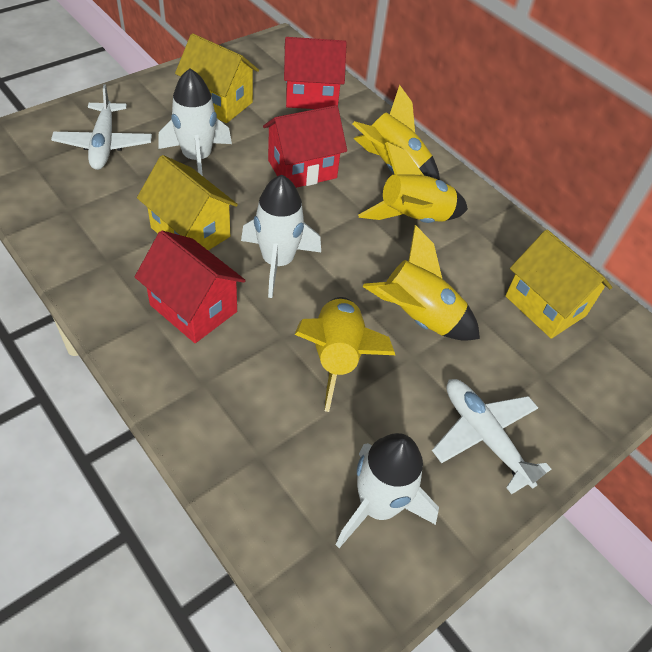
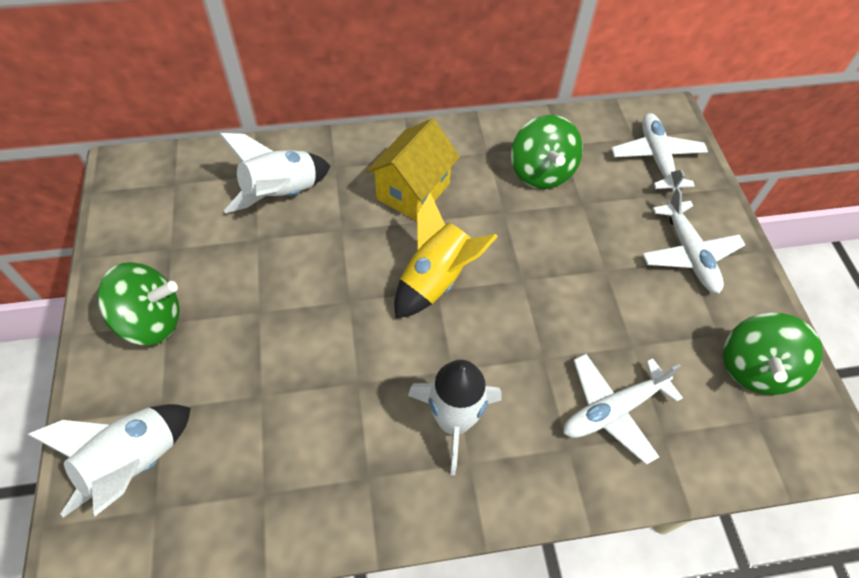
green spinning top: 0 -> 3
red house: 3 -> 0
white plane: 2 -> 3
yellow house: 3 -> 1
yellow rocket: 4 -> 1

